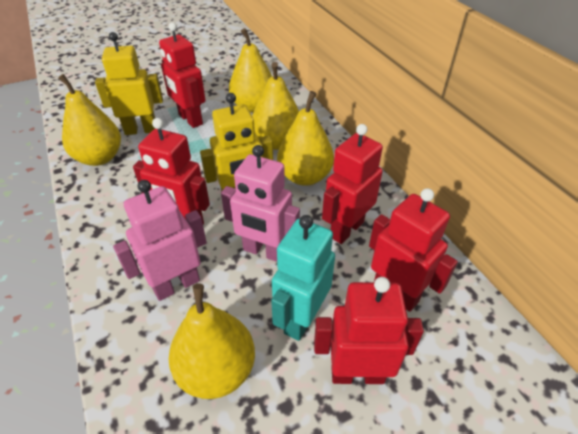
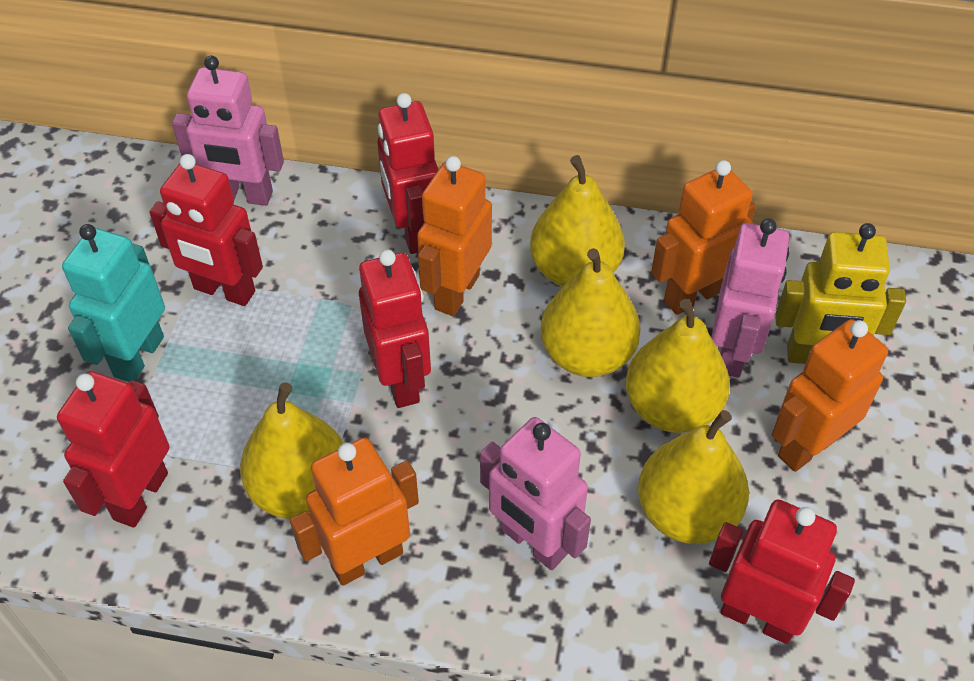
orange robot: 0 -> 4
pink robot: 2 -> 3
yellow robot: 2 -> 1

